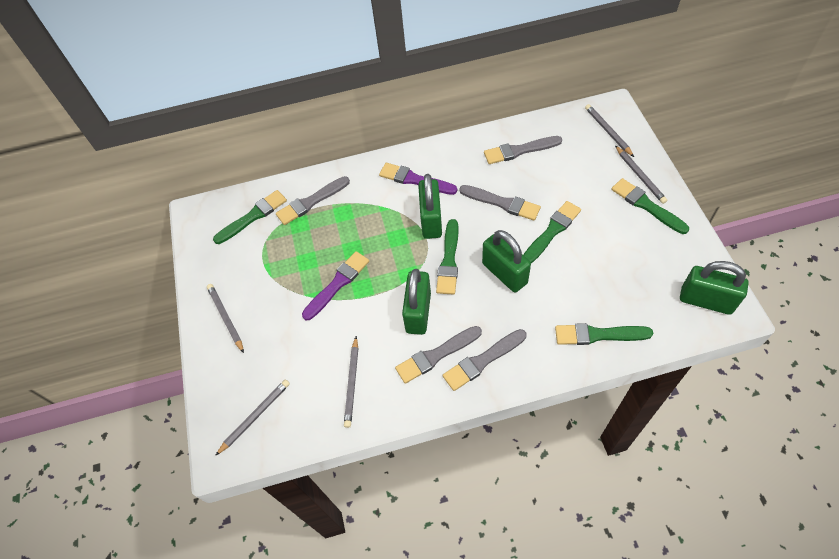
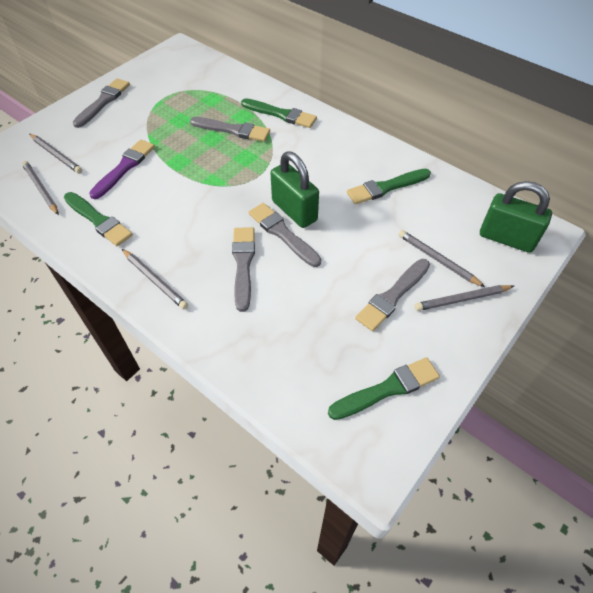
green brush: 5 -> 4
green padlock: 4 -> 2
purple brush: 2 -> 1

